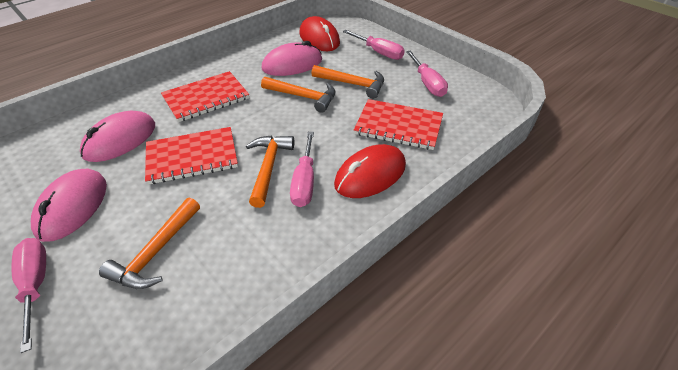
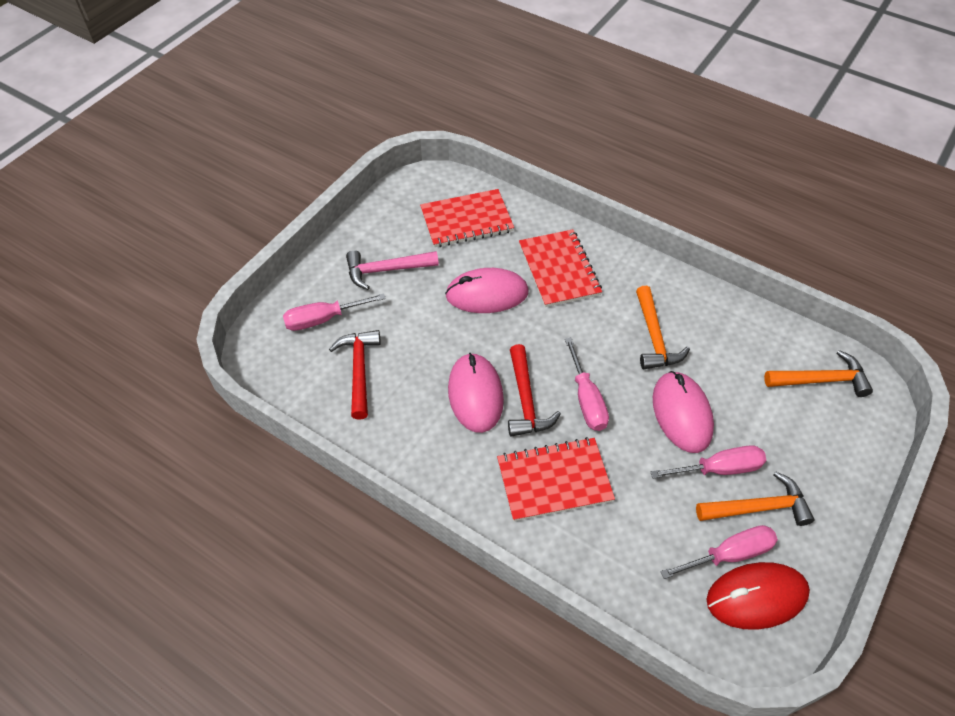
orange hammer: 4 -> 3
pink hammer: 0 -> 1
red hammer: 0 -> 2
red mouse: 2 -> 1

